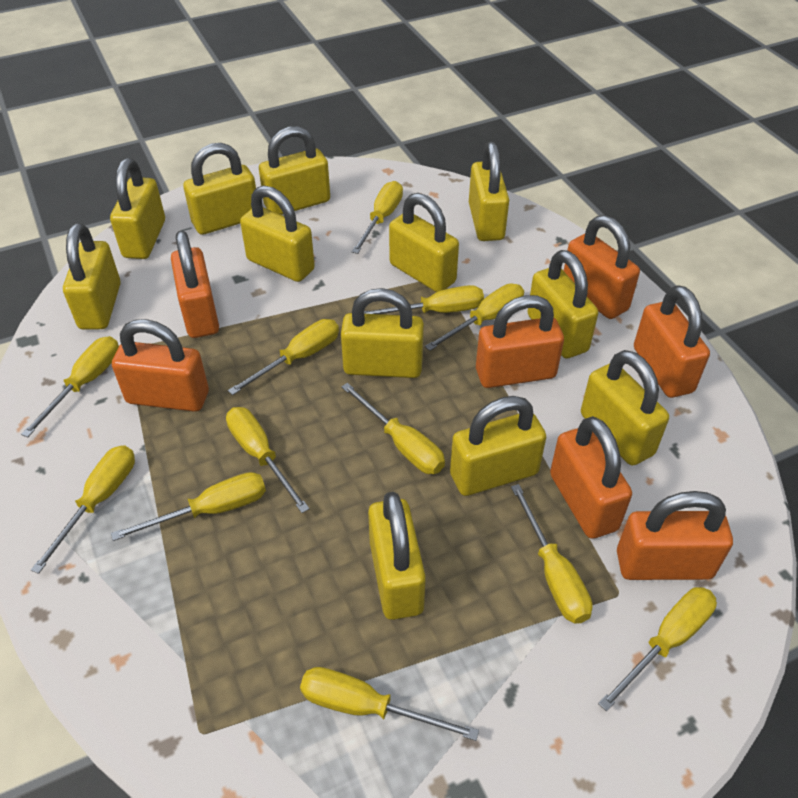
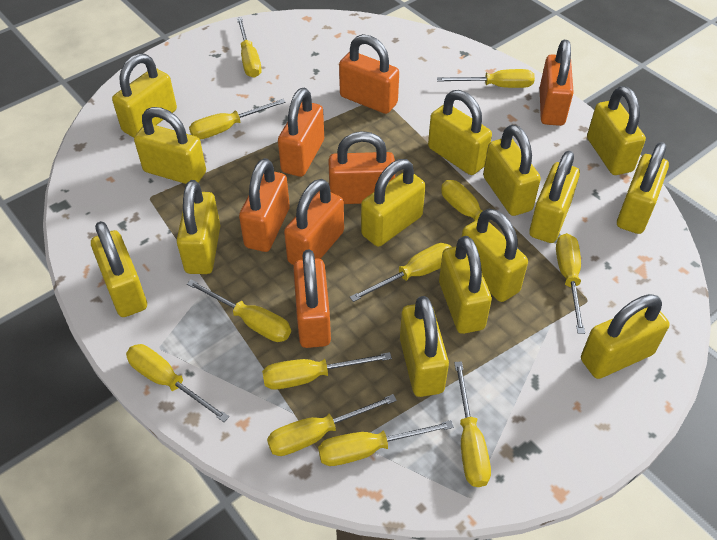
yellow padlock: 12 -> 14

